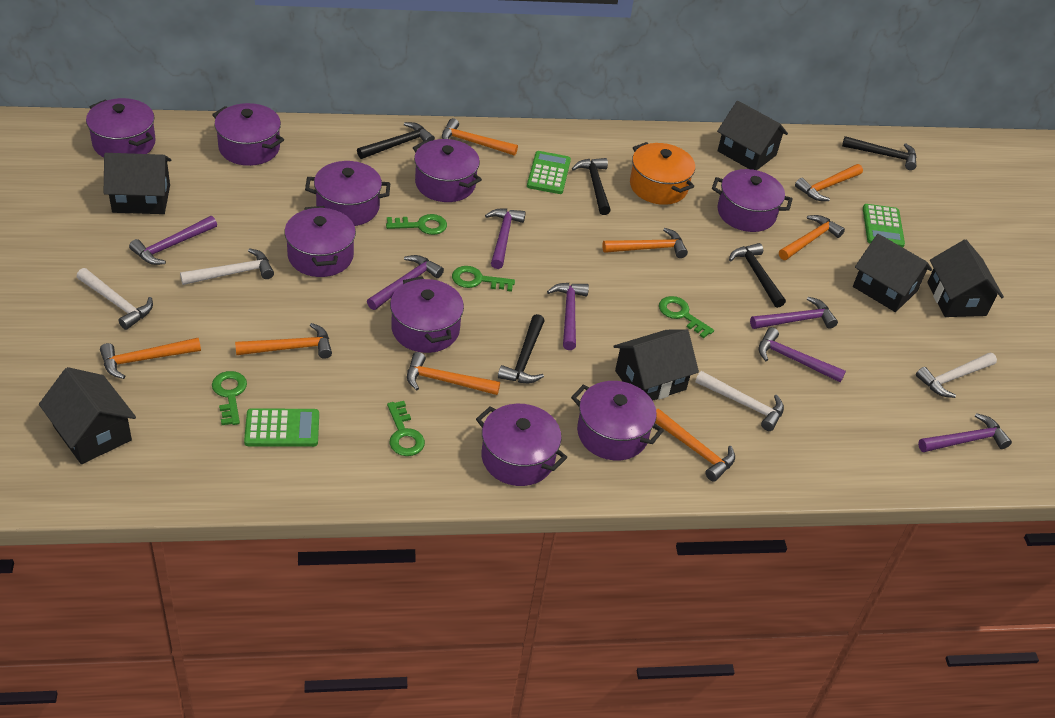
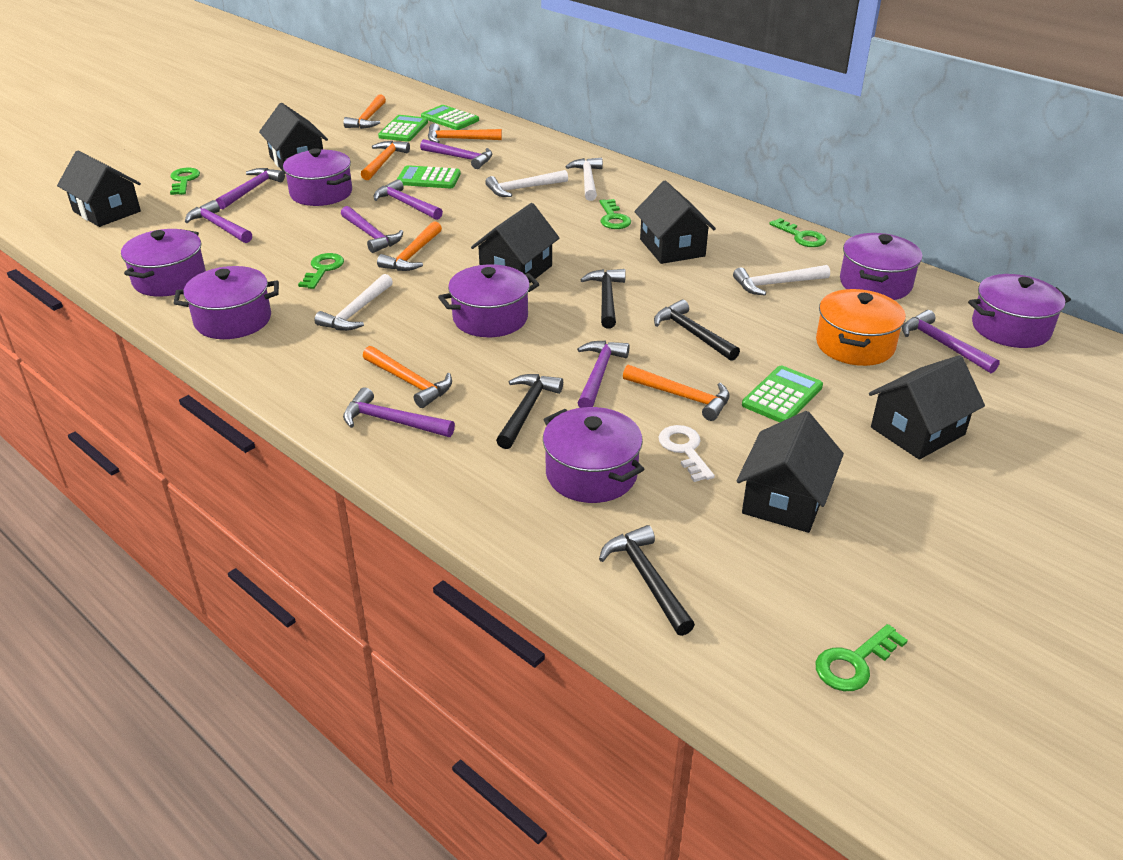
black hammer: 5 -> 4
green calculator: 3 -> 4
orange hammer: 8 -> 6
purple hammer: 7 -> 8
purple pot: 9 -> 7
white key: 0 -> 1

